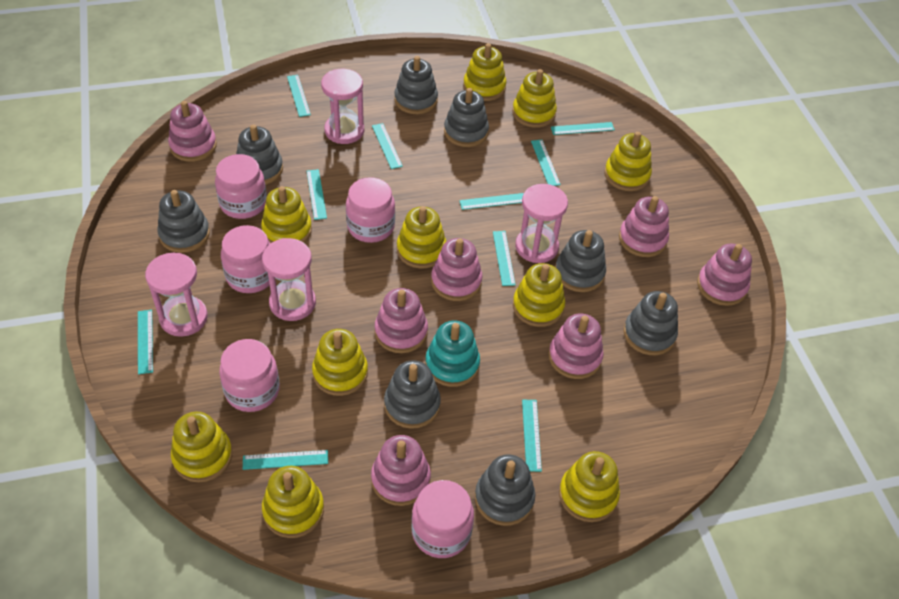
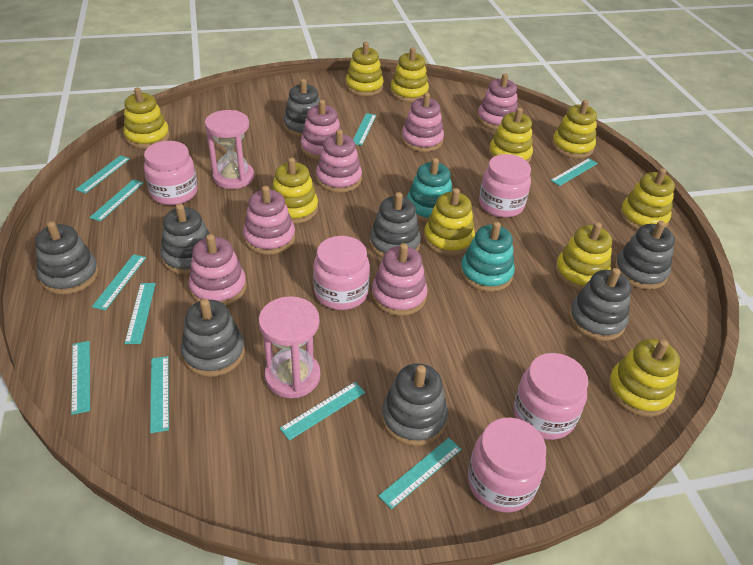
pink hourglass: 4 -> 2
turquoise stacking toy: 1 -> 2

